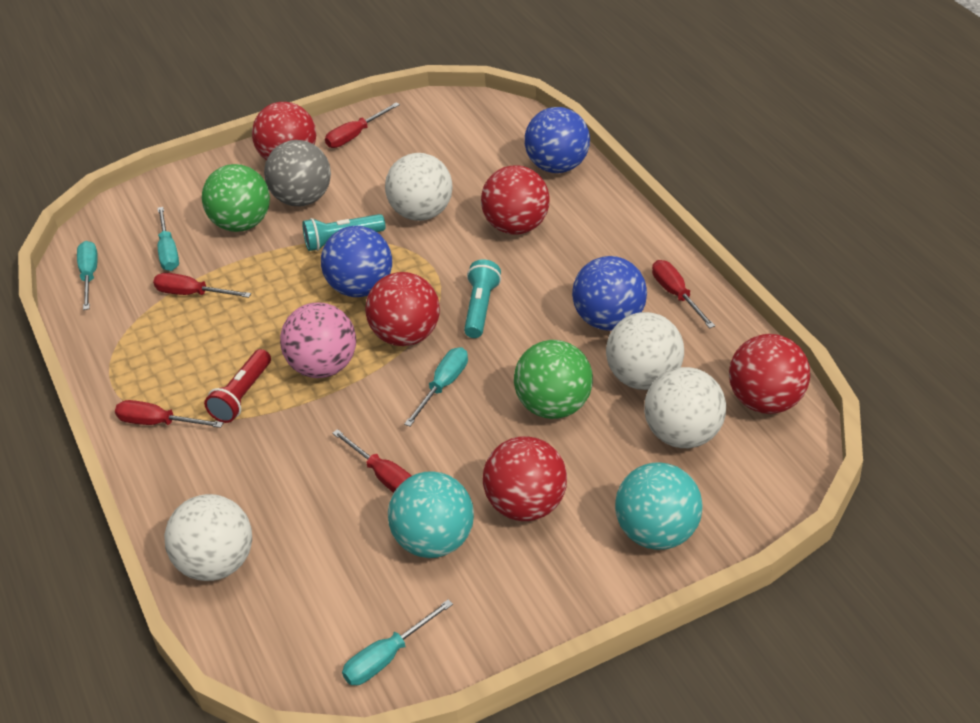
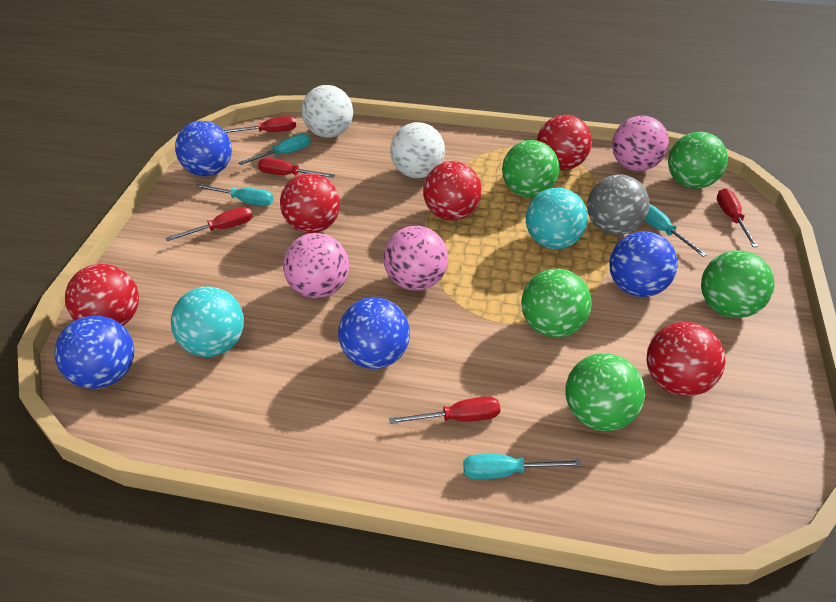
blue ball: 3 -> 4
green ball: 2 -> 5
pink ball: 1 -> 3
red flashlight: 1 -> 0
turquoise flashlight: 2 -> 0
white ball: 4 -> 2

